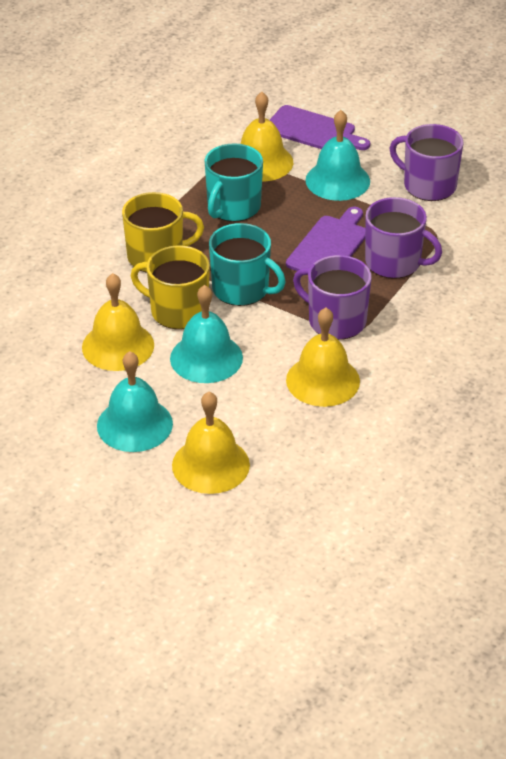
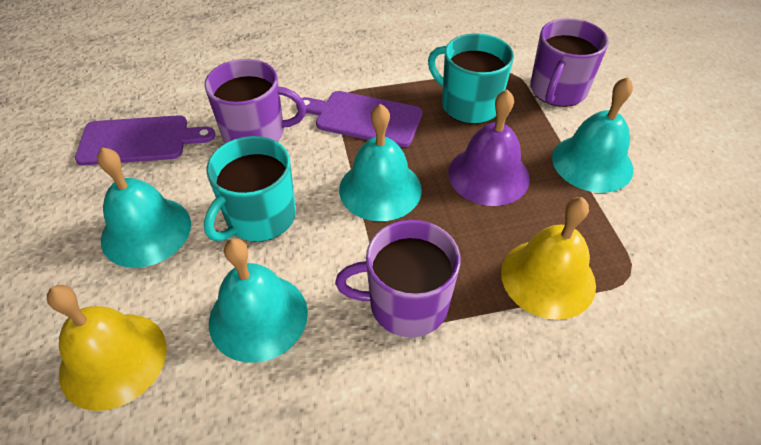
purple bell: 0 -> 1
turquoise bell: 3 -> 4
yellow bell: 4 -> 2
yellow mug: 2 -> 0

